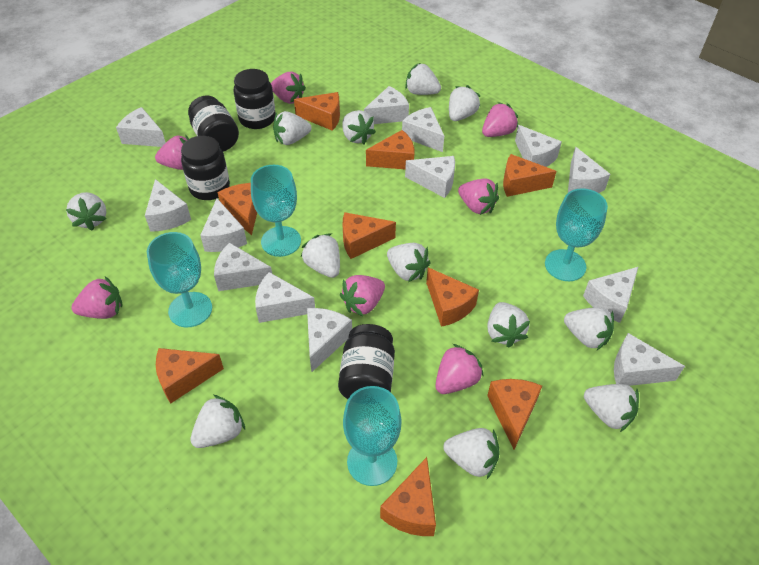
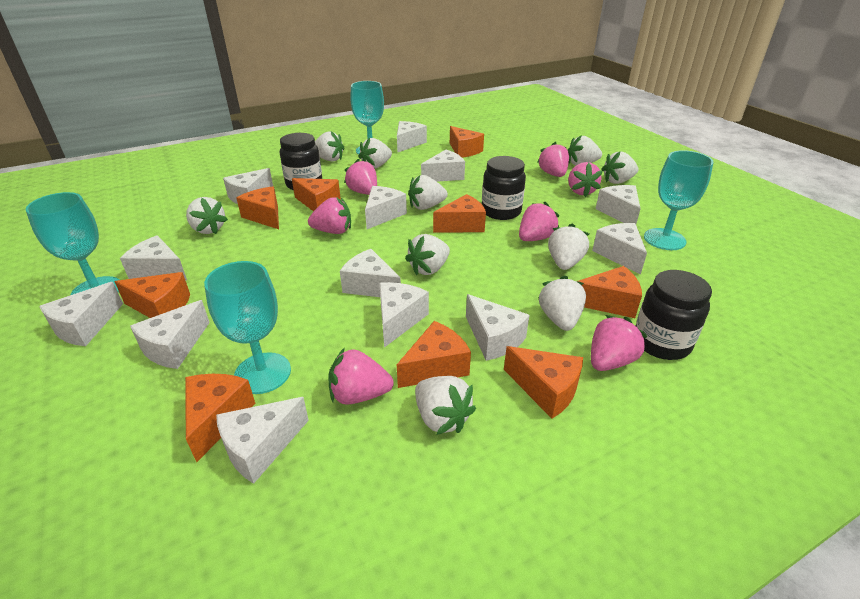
black jar: 4 -> 3
white strawberry: 12 -> 10

